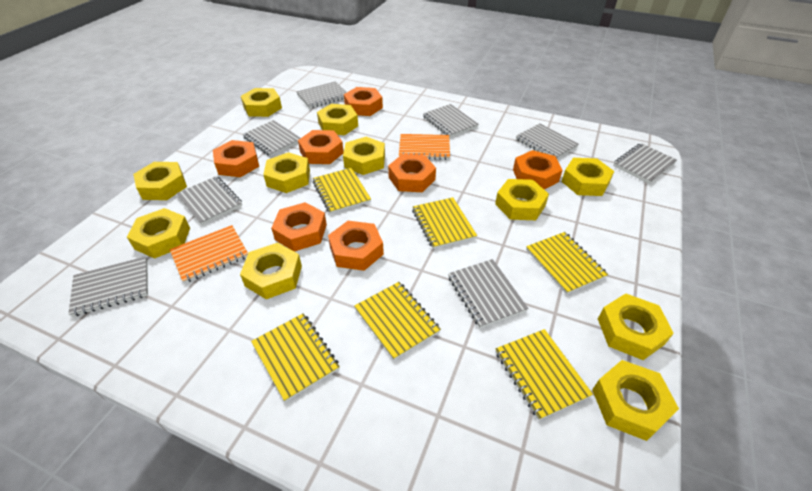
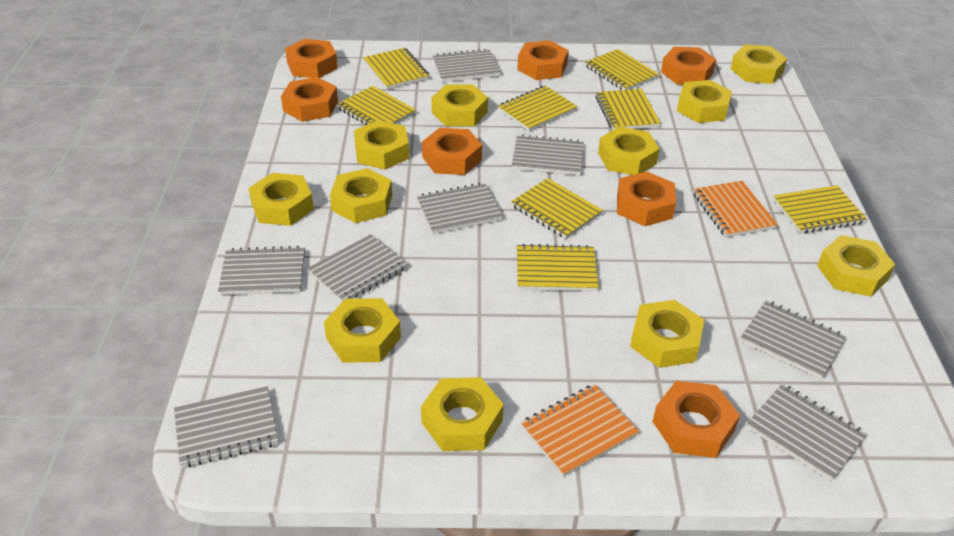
yellow notebook: 6 -> 8

